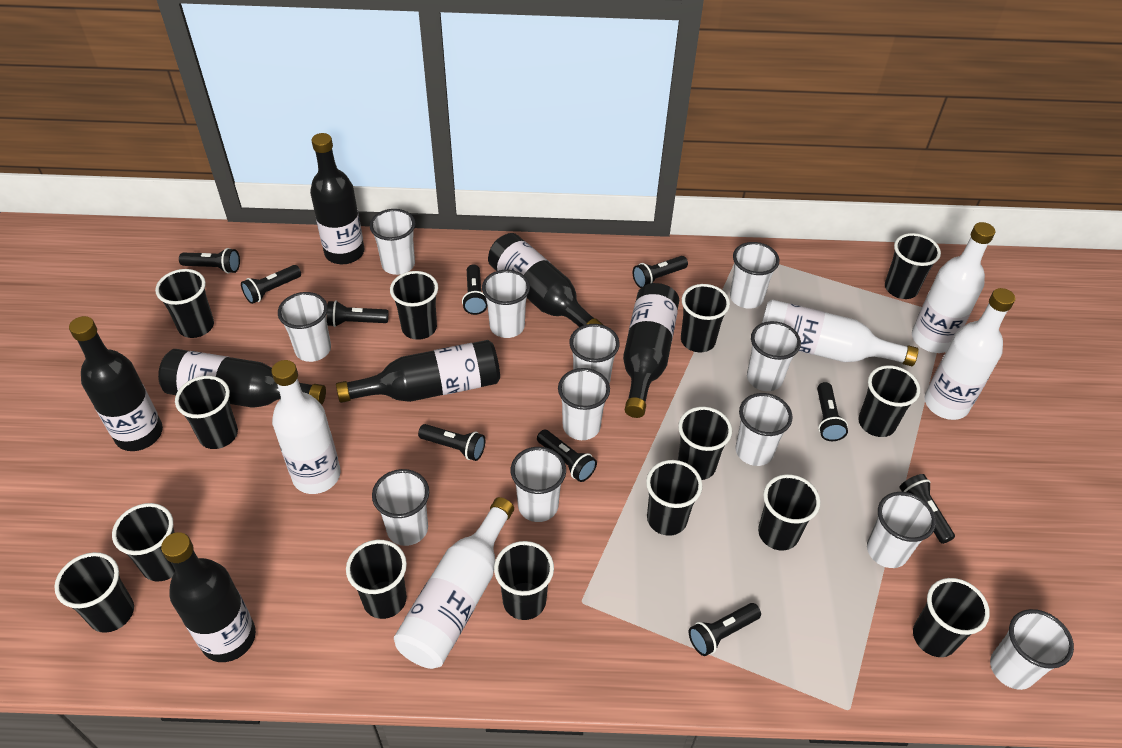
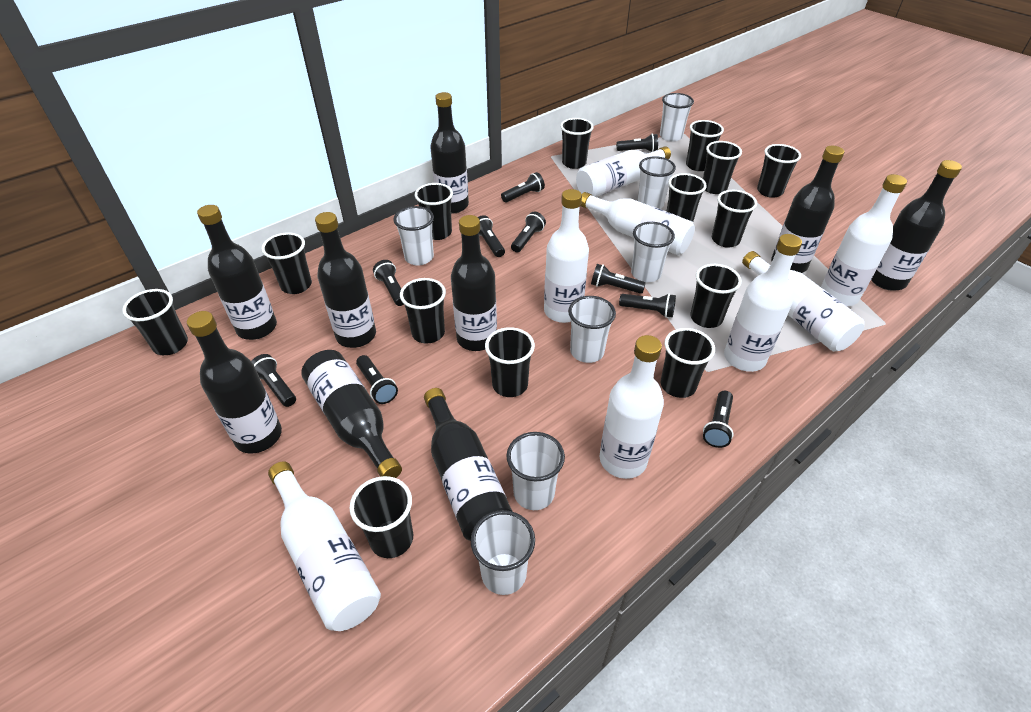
black bottle: 7 -> 9
white bottle: 5 -> 8
white cup: 12 -> 7

